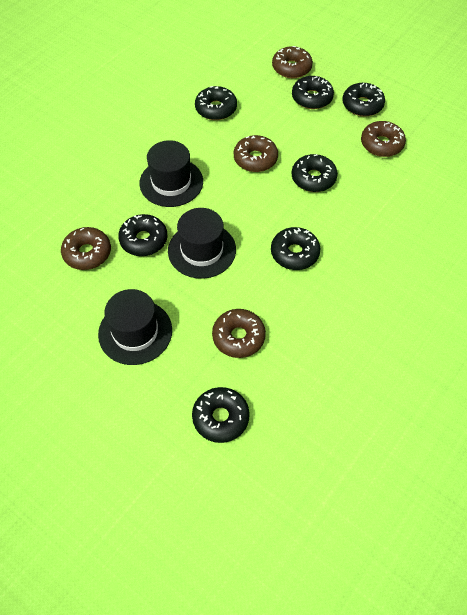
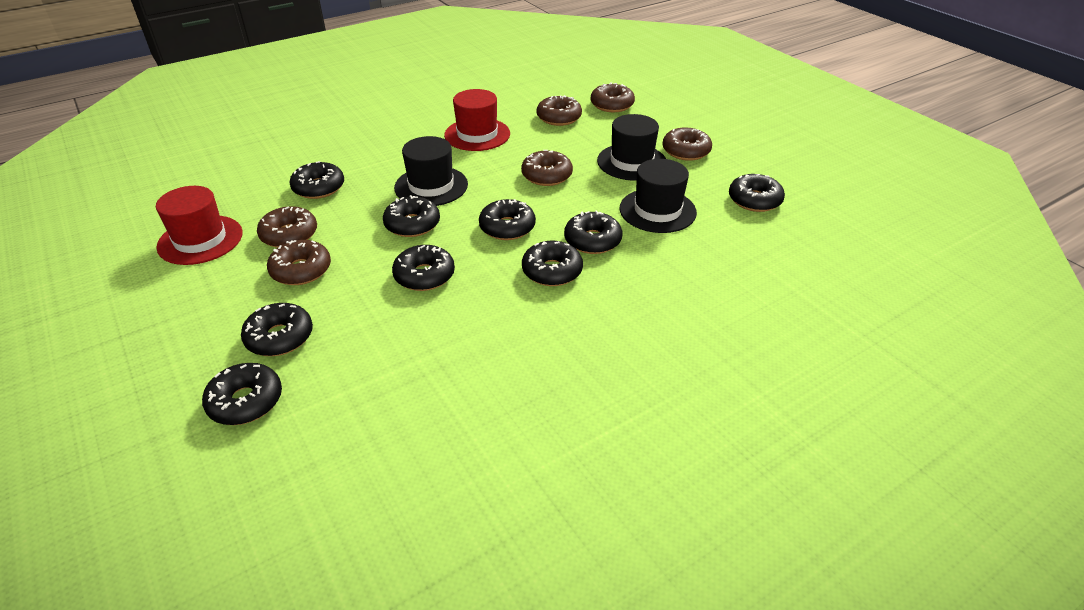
black donut: 7 -> 9
brown donut: 5 -> 6
red hat: 0 -> 2

